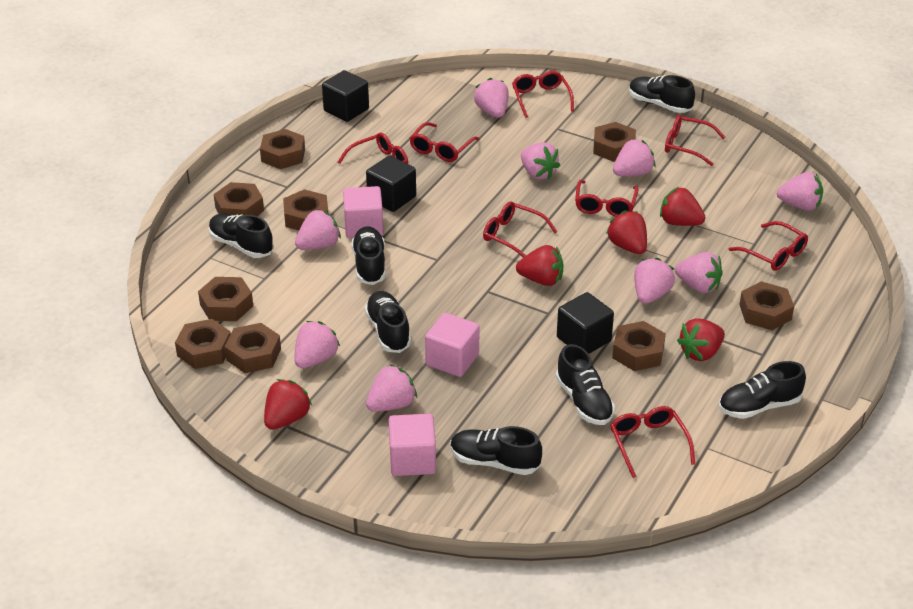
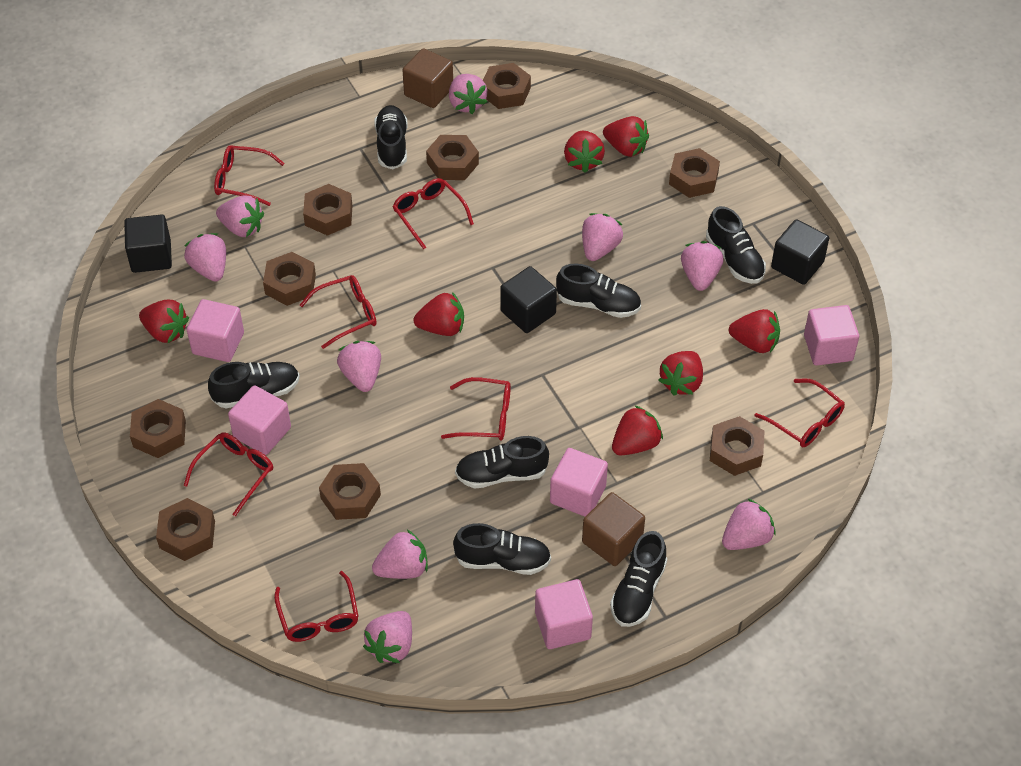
brown cube: 0 -> 2
pink cube: 3 -> 5
red glasses: 8 -> 7
red strawberry: 5 -> 7

